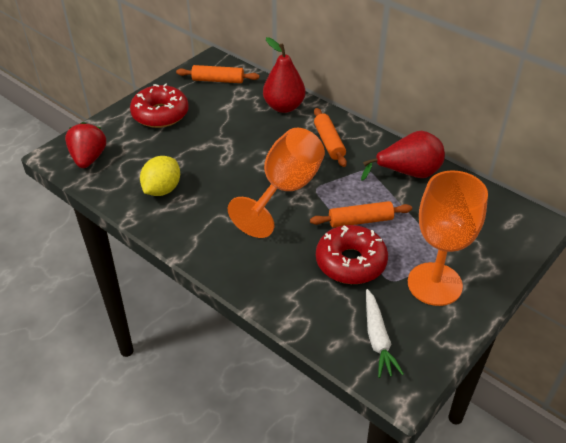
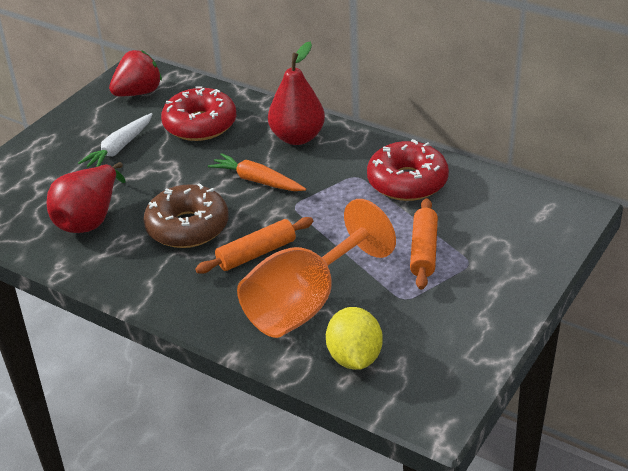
brown donut: 0 -> 1
orange carrot: 0 -> 1
orange goblet: 2 -> 1
orange rolling pin: 3 -> 2

